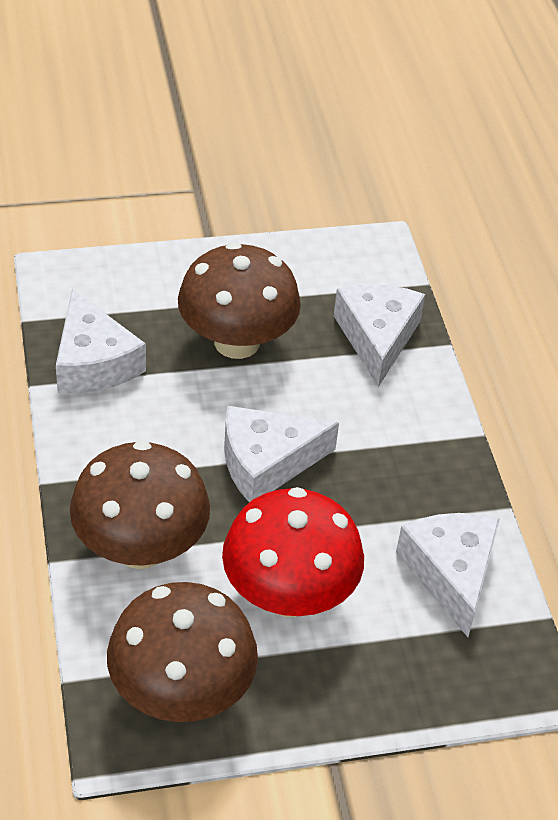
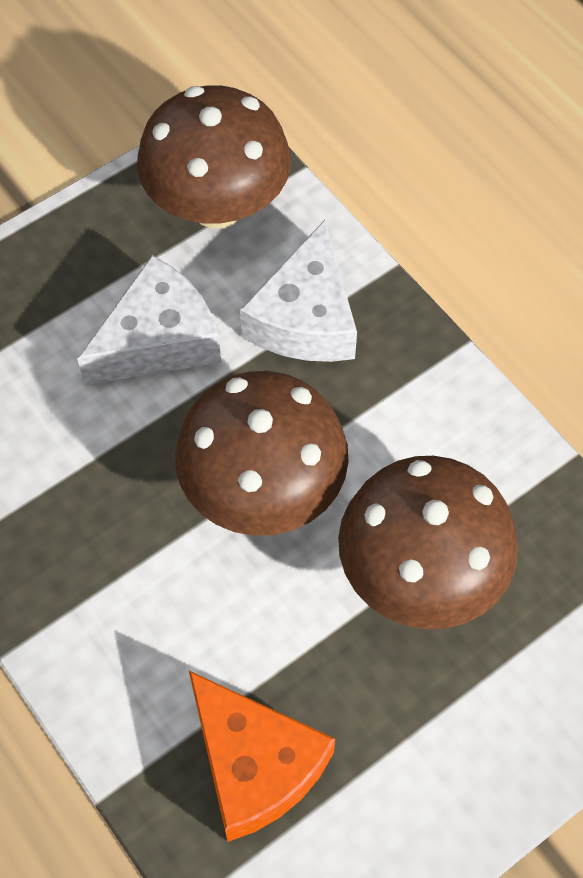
orange cheese: 0 -> 1
red mushroom: 1 -> 0
white cheese: 4 -> 2

